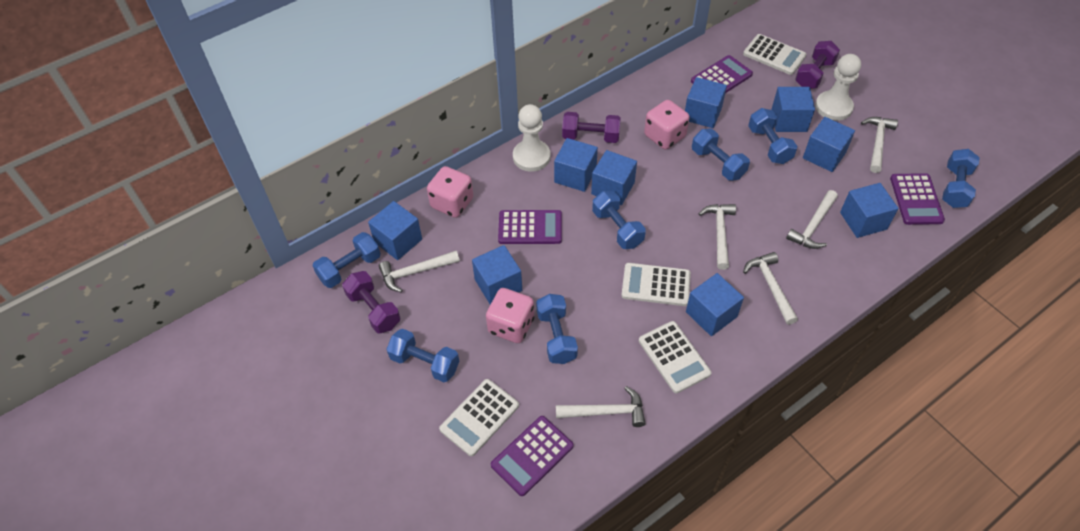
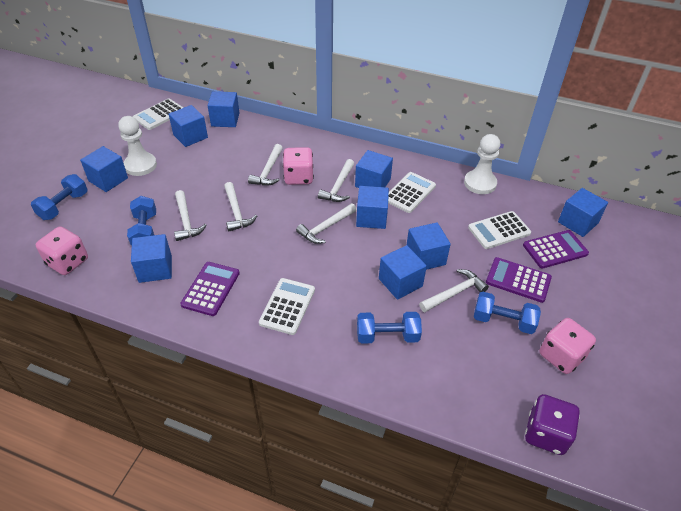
blue dumbbell: 7 -> 4
purple calculator: 4 -> 3
purple dice: 0 -> 1
purple dumbbell: 3 -> 0

